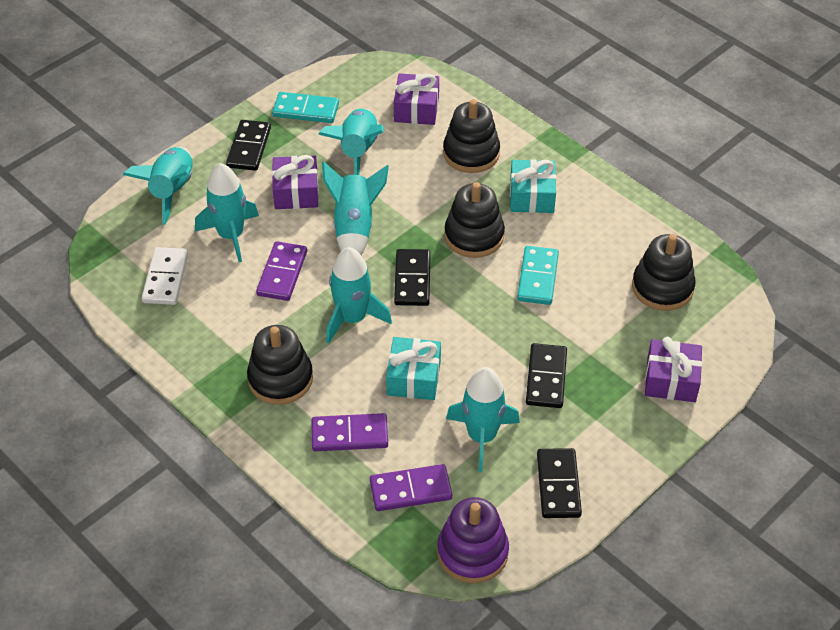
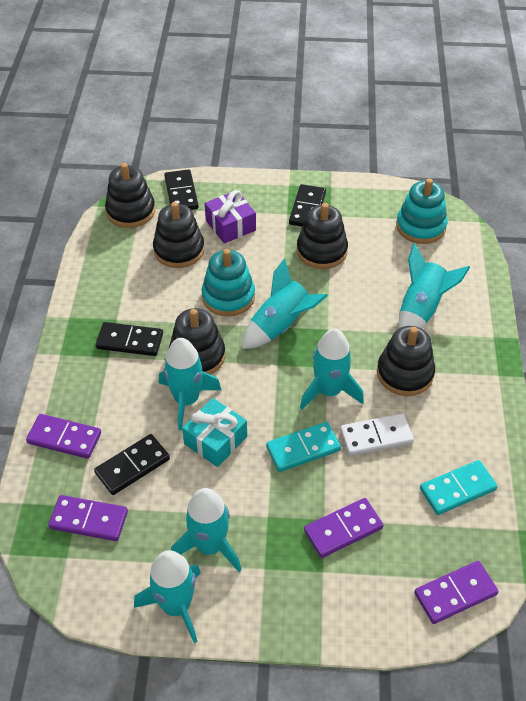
black stacking toy: 4 -> 5
purple domino: 3 -> 4
purple gift: 3 -> 1
purple stacking toy: 1 -> 0
turquoise gift: 2 -> 1
turquoise stacking toy: 0 -> 2

